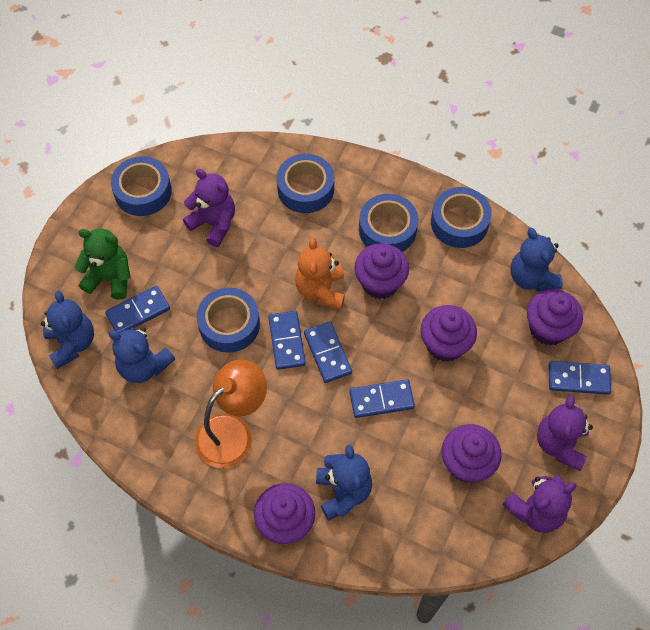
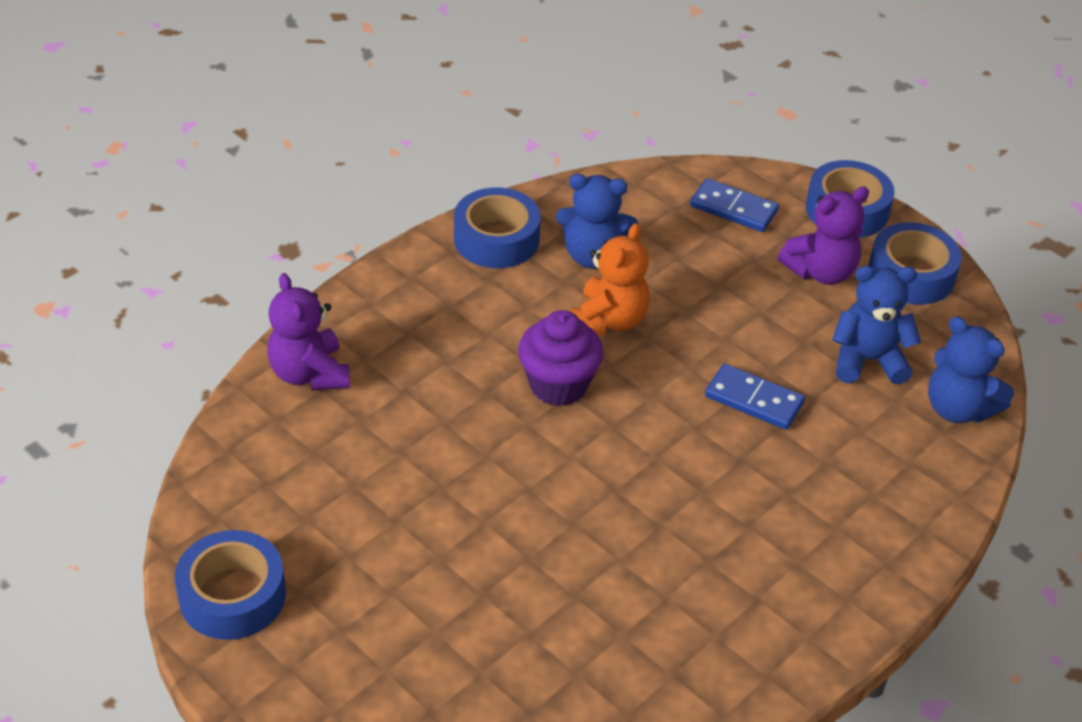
blue domino: 5 -> 2
blue tape: 5 -> 4
blue teddy bear: 4 -> 3
green teddy bear: 1 -> 0
orange lamp: 1 -> 0
purple cupcake: 5 -> 1
purple teddy bear: 3 -> 2

